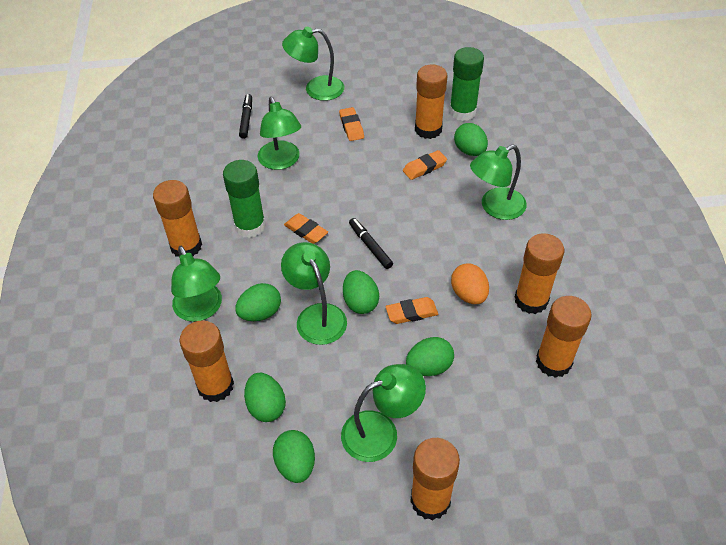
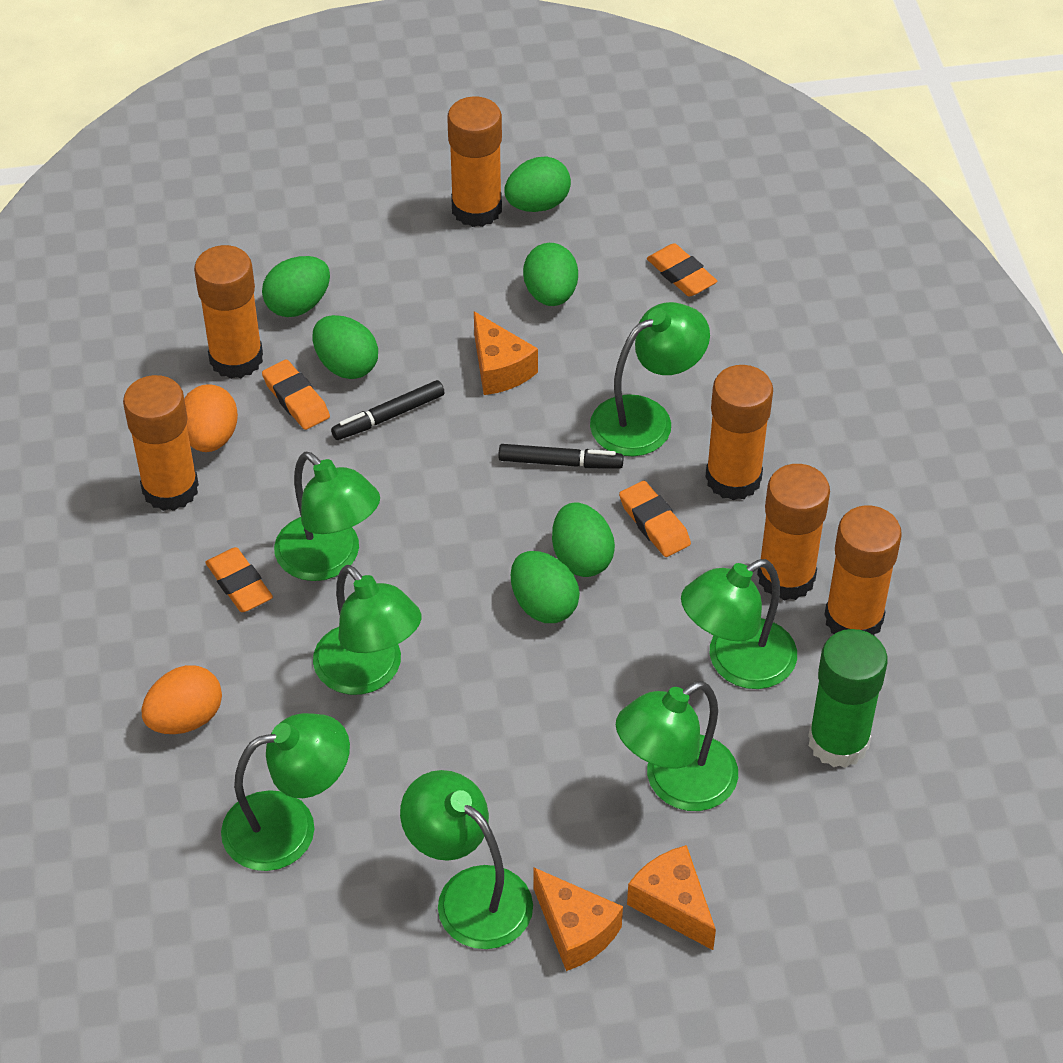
green glue stick: 2 -> 1
green lamp: 6 -> 7
orange cheese: 0 -> 3
orange egg: 1 -> 2

